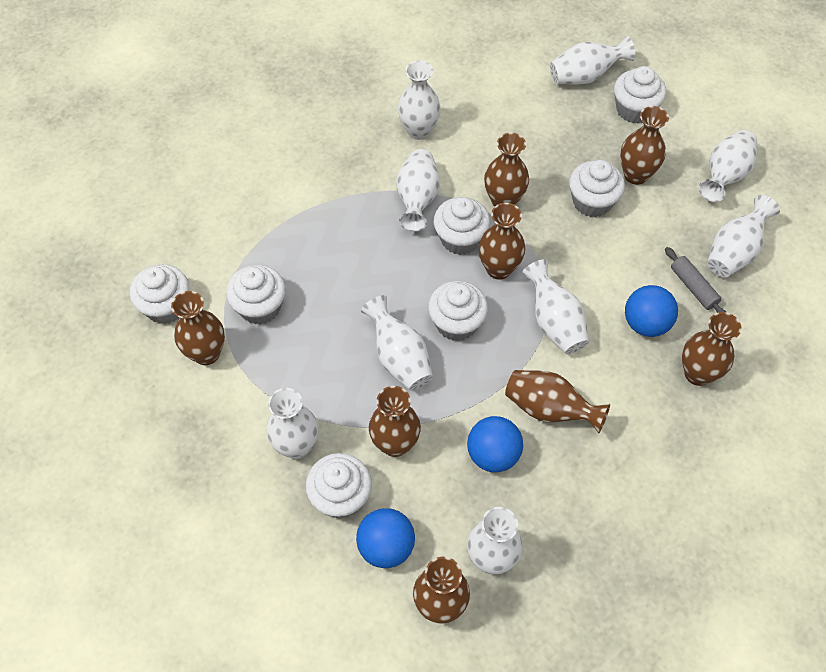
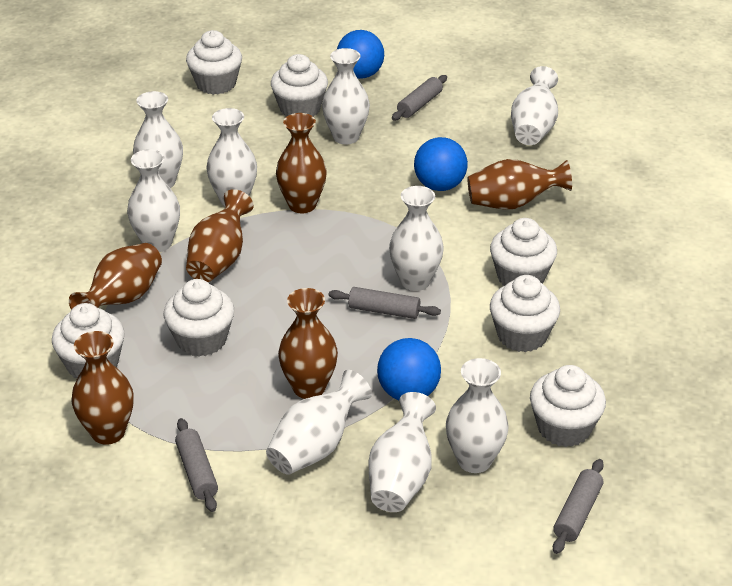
brown vase: 8 -> 6
grey rolling pin: 1 -> 4

